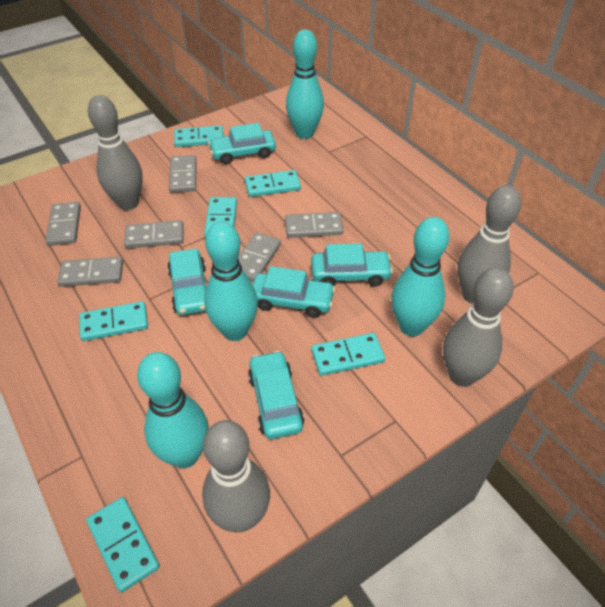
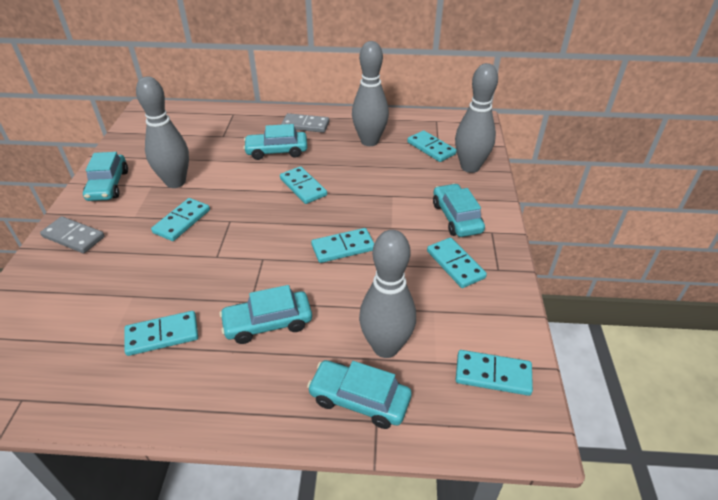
grey domino: 6 -> 2
turquoise bowling pin: 4 -> 0
turquoise domino: 6 -> 7

